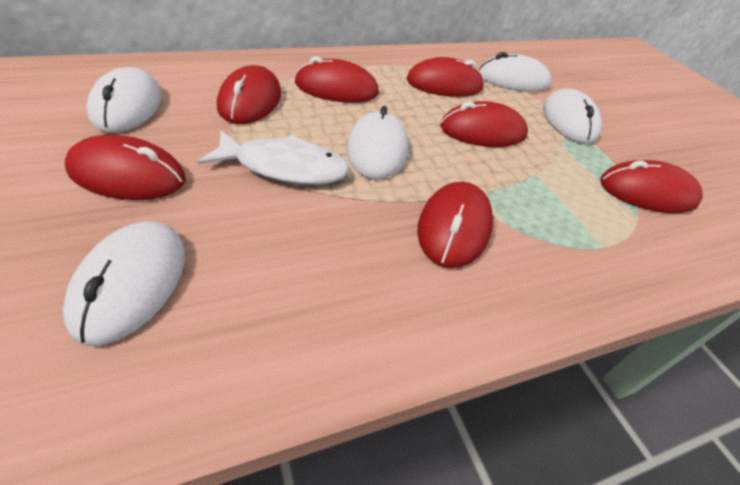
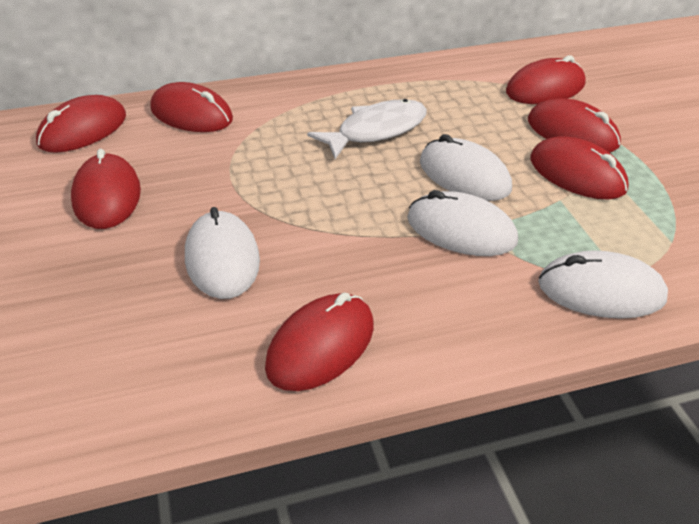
white mouse: 5 -> 4

